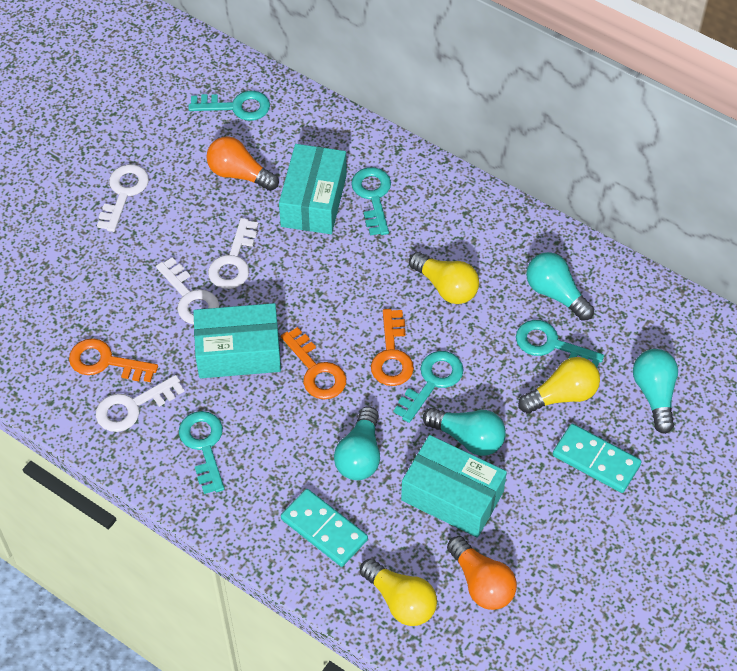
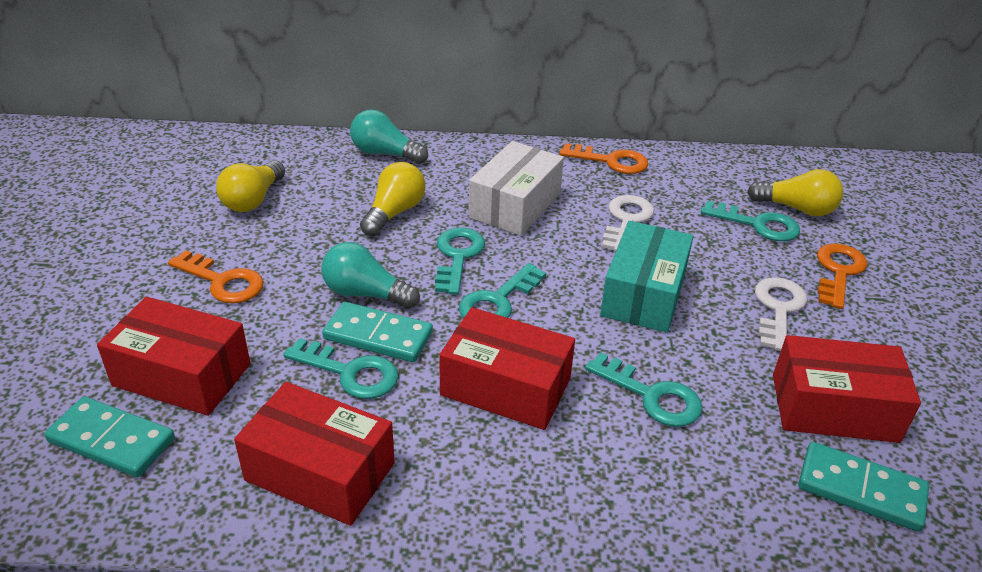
orange light bulb: 2 -> 0
red box: 0 -> 4
turquoise box: 3 -> 1
turquoise domino: 2 -> 3
turquoise light bulb: 4 -> 2
white box: 0 -> 1
white key: 4 -> 2

